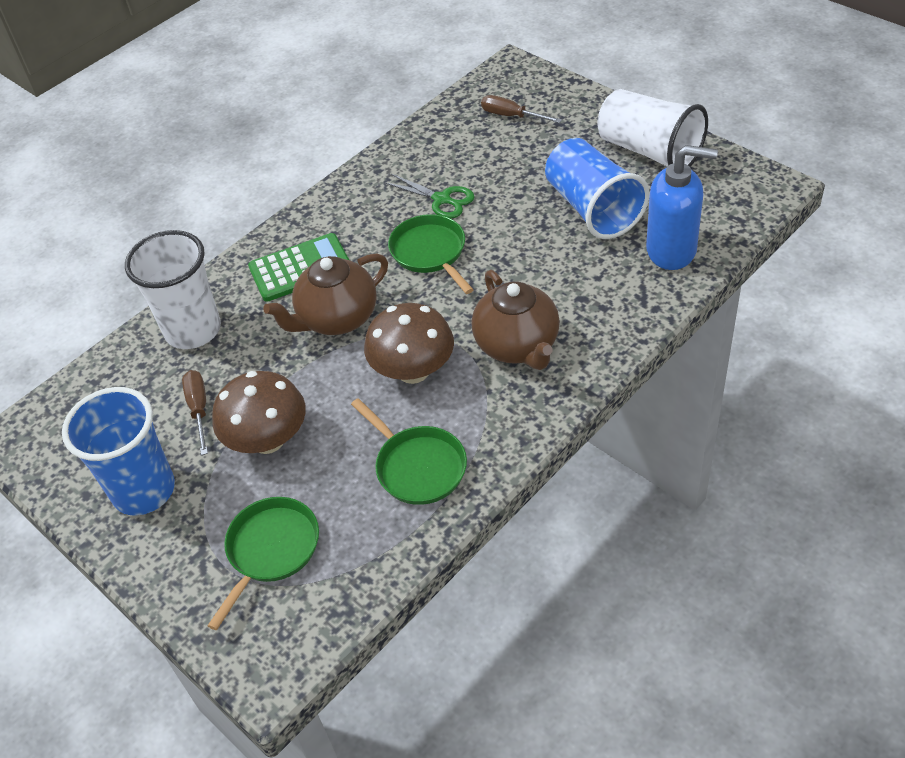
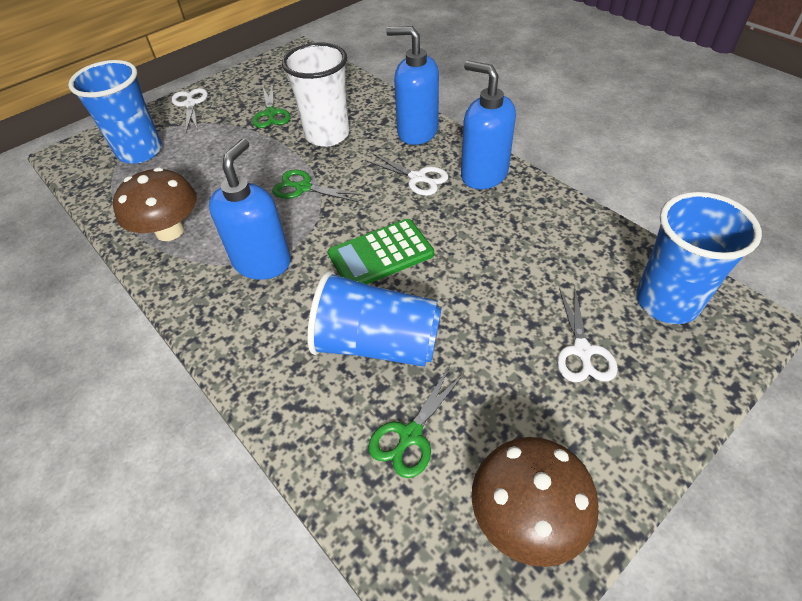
blue cup: 2 -> 3
blue soap dispenser: 1 -> 3
brown screwdriver: 2 -> 0
brown teapot: 2 -> 0
green pan: 3 -> 0
green scissors: 1 -> 3
white cup: 2 -> 1
white scissors: 0 -> 3

